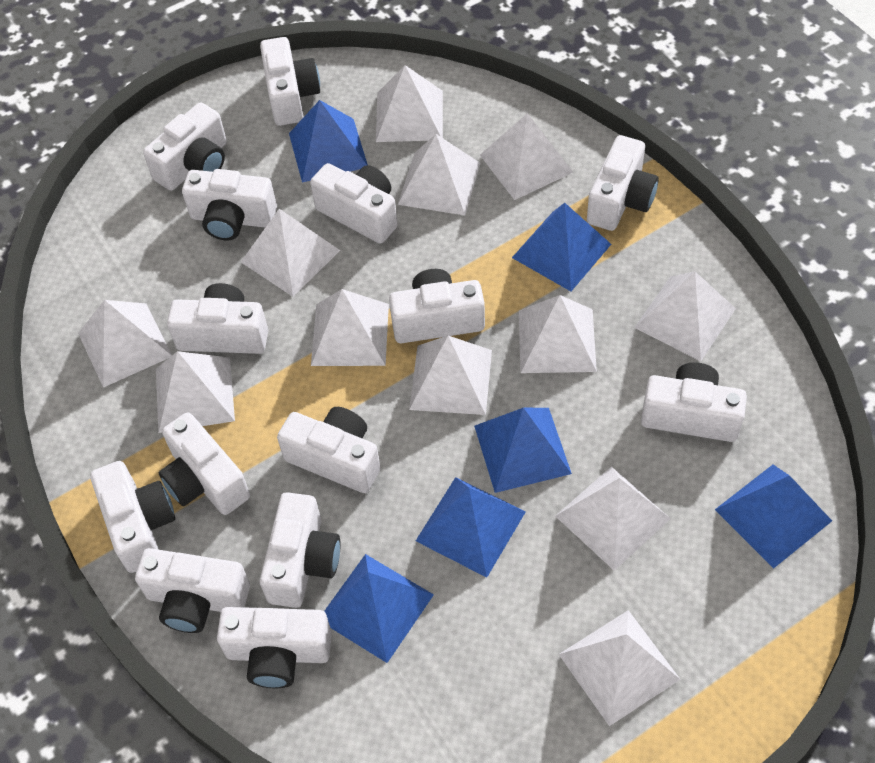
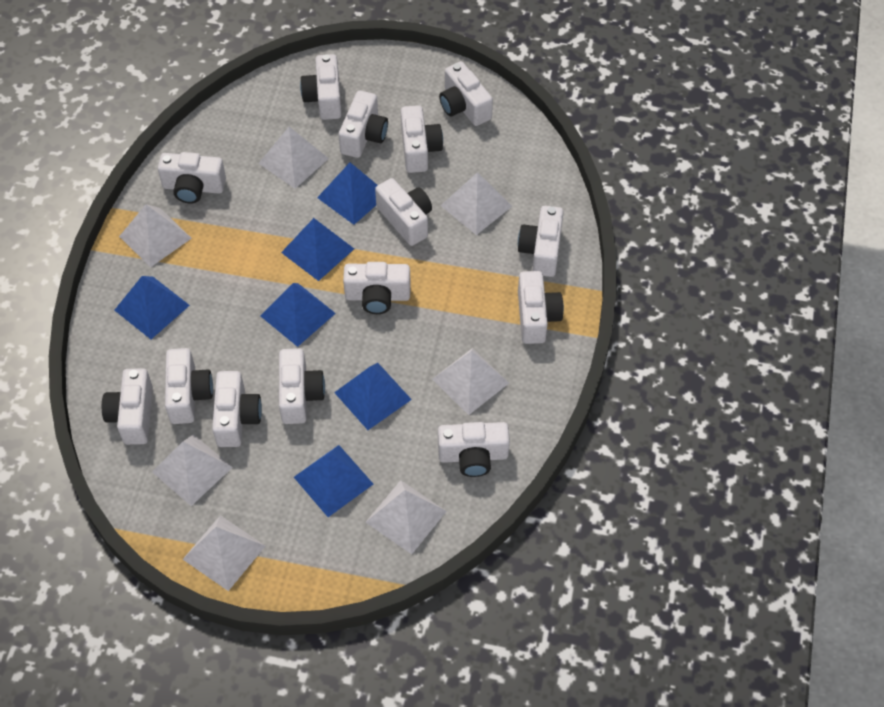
white pyramid: 12 -> 7

